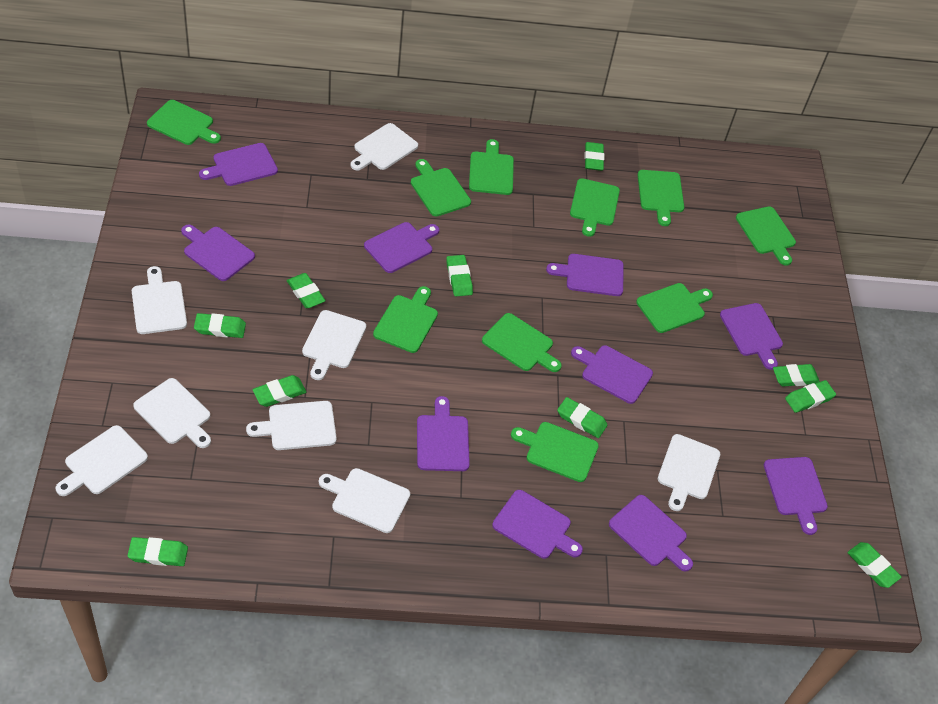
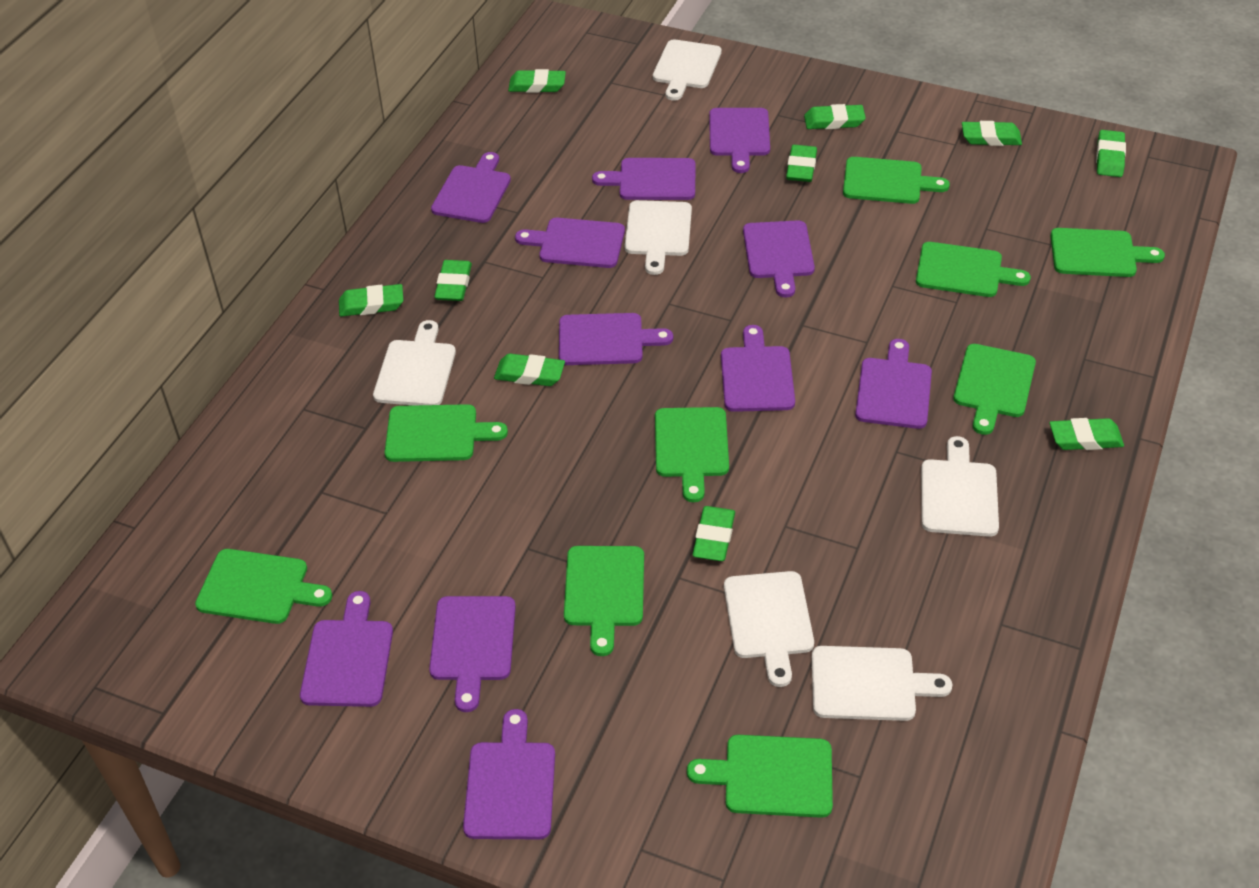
green cutting board: 10 -> 9
purple cutting board: 10 -> 11
white cutting board: 8 -> 6

